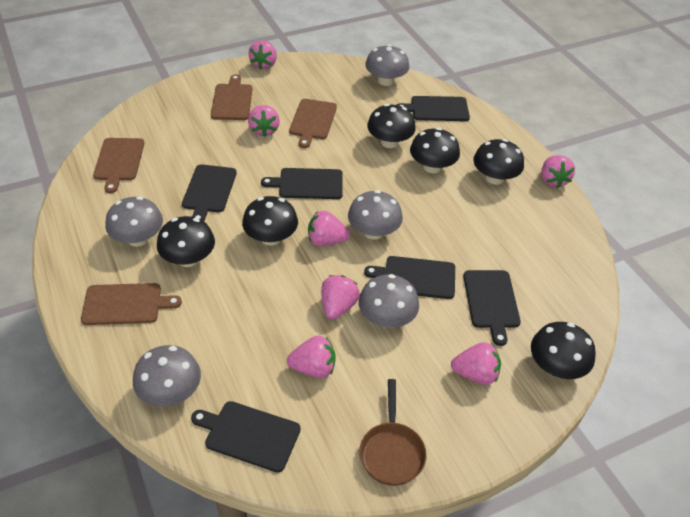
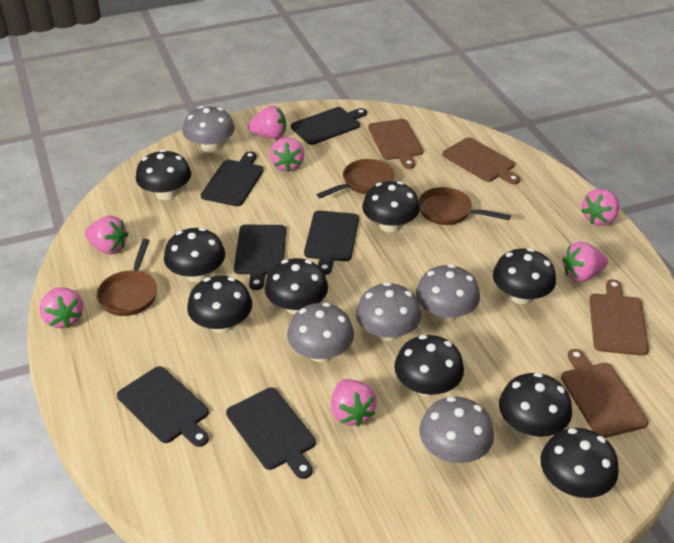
black mushroom: 6 -> 9
brown pan: 1 -> 3

